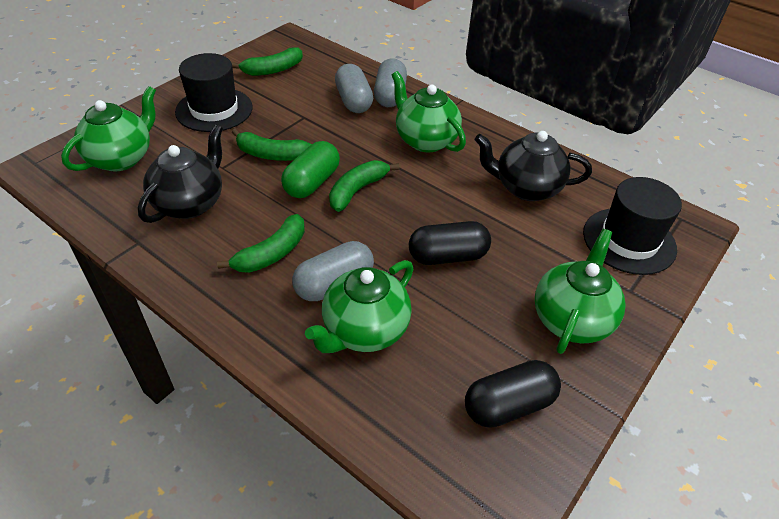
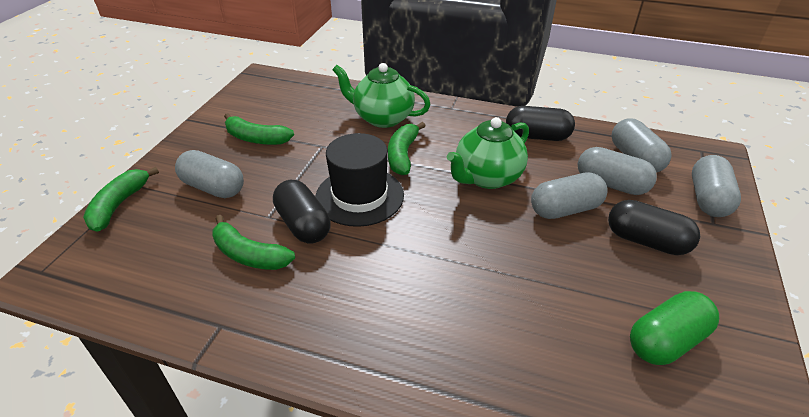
black capsule: 2 -> 3
black hat: 2 -> 1
black teapot: 2 -> 0
green teapot: 4 -> 2
grey capsule: 3 -> 5

